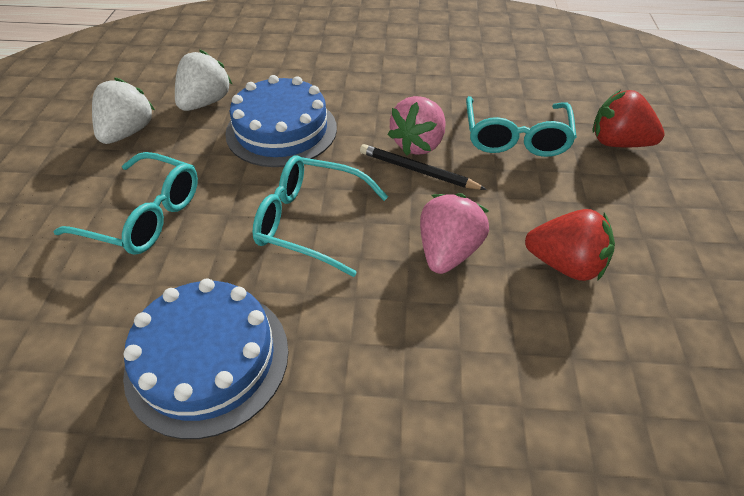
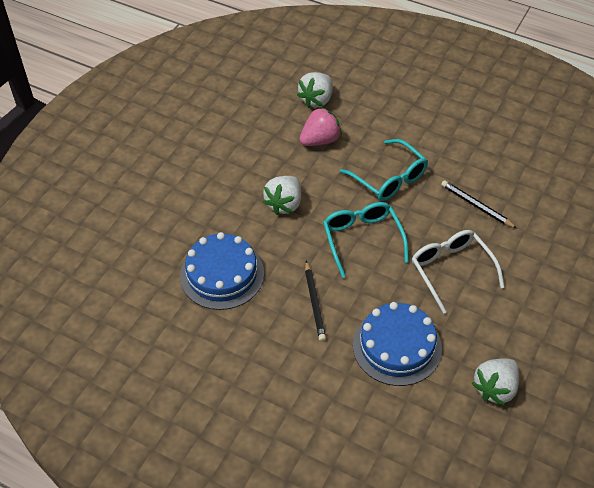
black pencil: 1 -> 2
pink strawberry: 2 -> 1
red strawberry: 2 -> 0
turquoise glasses: 3 -> 2
white glasses: 0 -> 1
white strawberry: 2 -> 3

